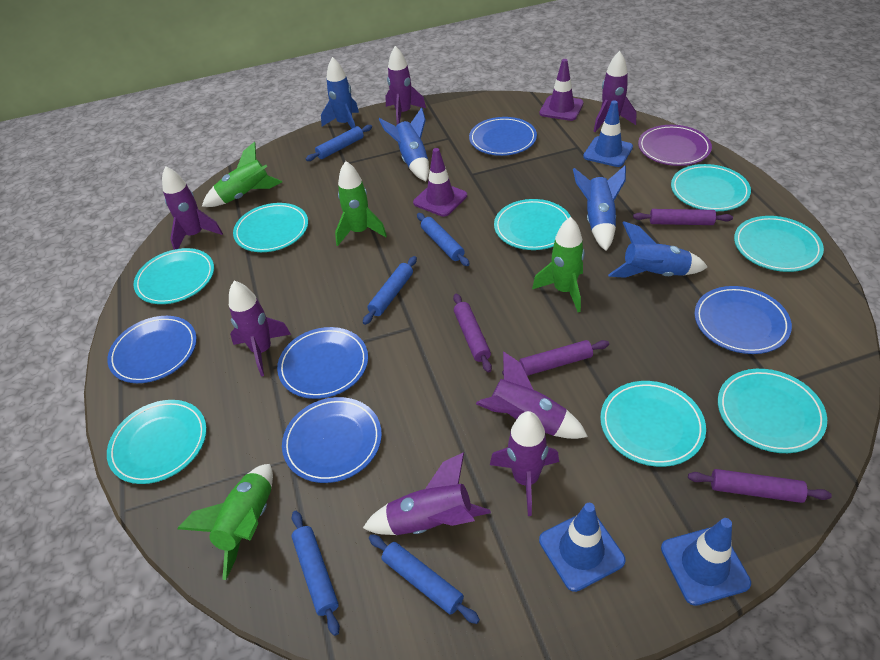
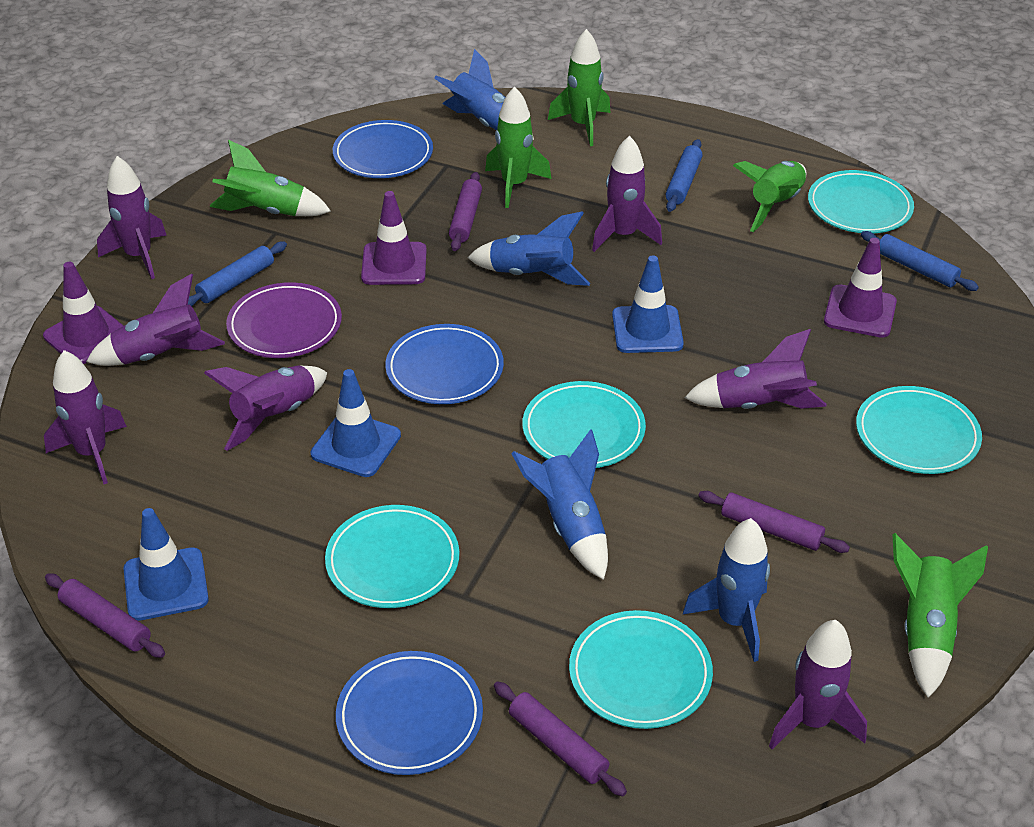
blue plate: 5 -> 3
blue rolling pin: 5 -> 3
green rocket: 4 -> 5
purple traffic cone: 2 -> 3
turquoise plate: 8 -> 5

